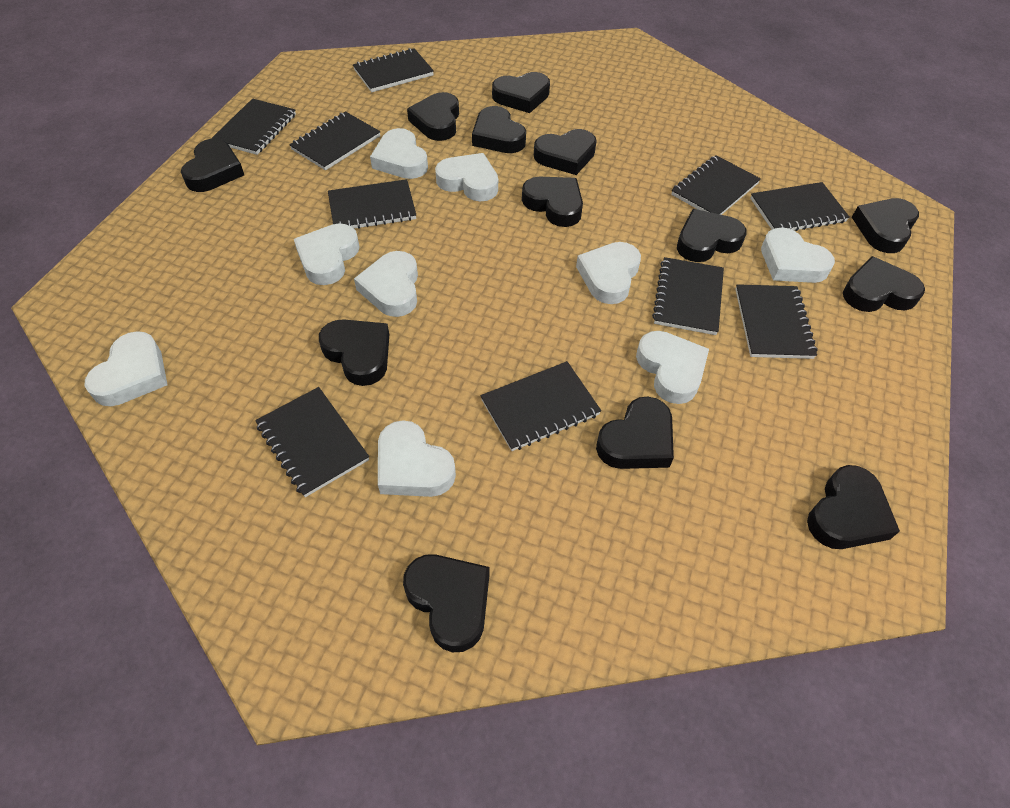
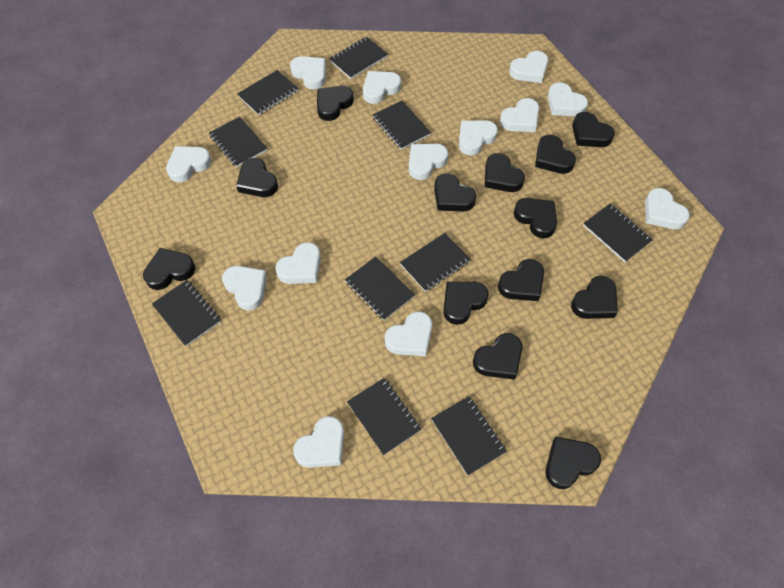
white heart: 9 -> 13

